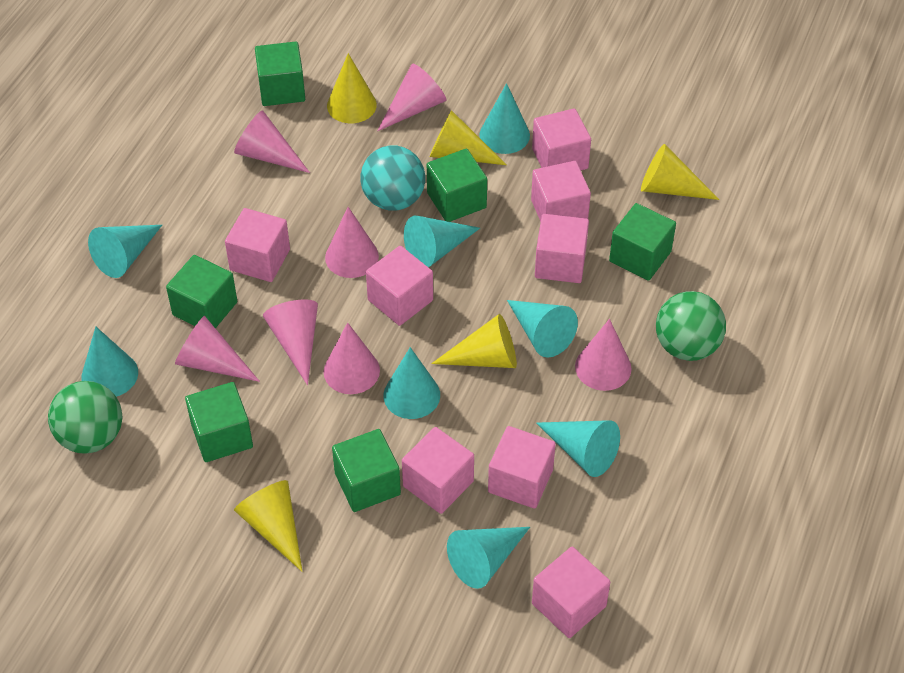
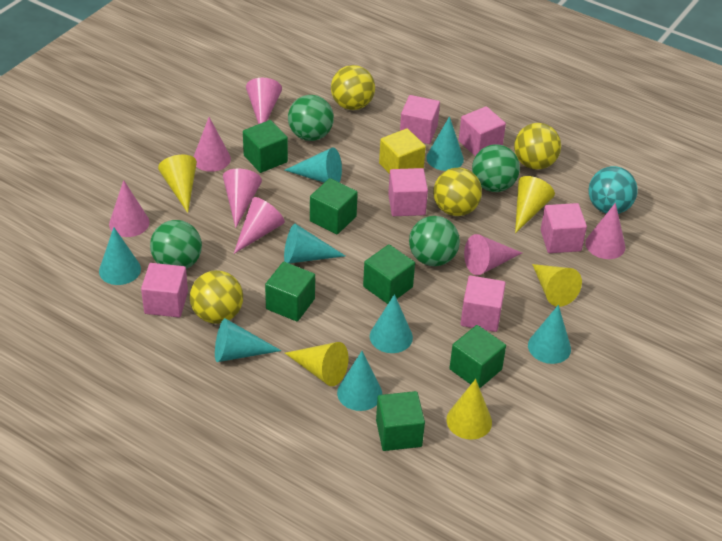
green ball: 2 -> 4
pink cube: 8 -> 6
yellow ball: 0 -> 4
yellow cube: 0 -> 1

